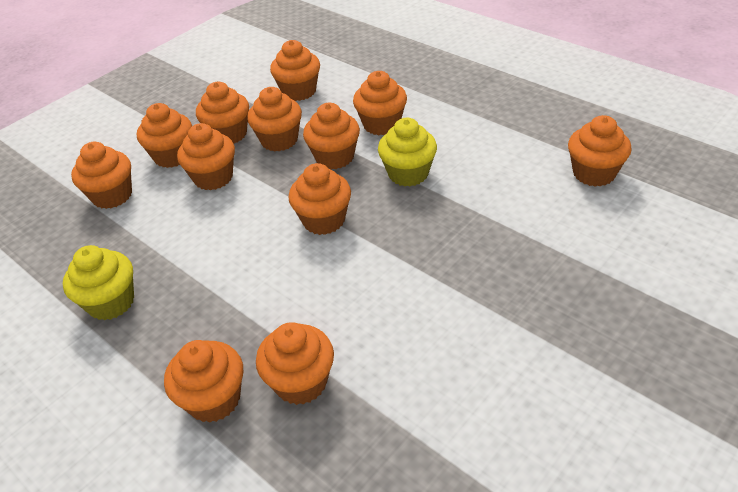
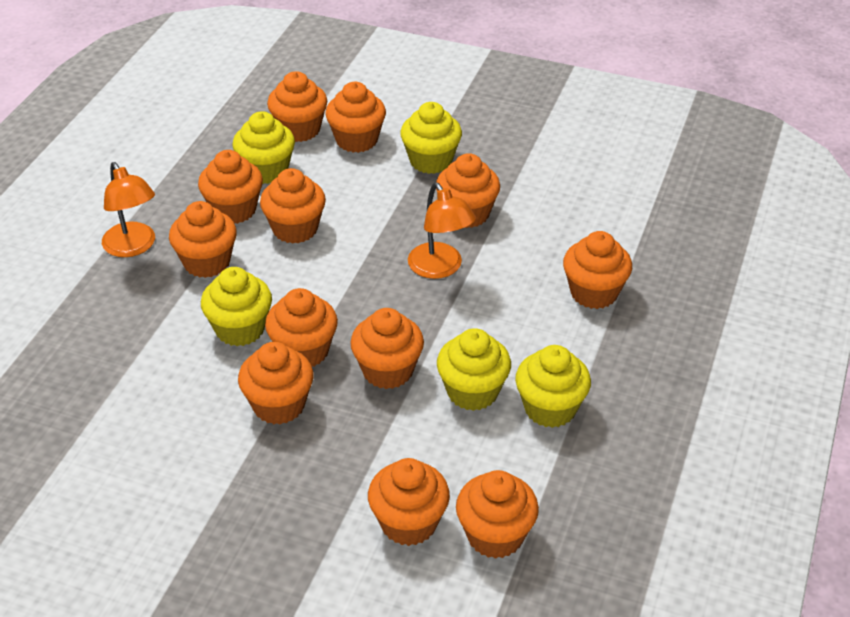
orange lamp: 0 -> 2
yellow cupcake: 2 -> 5

